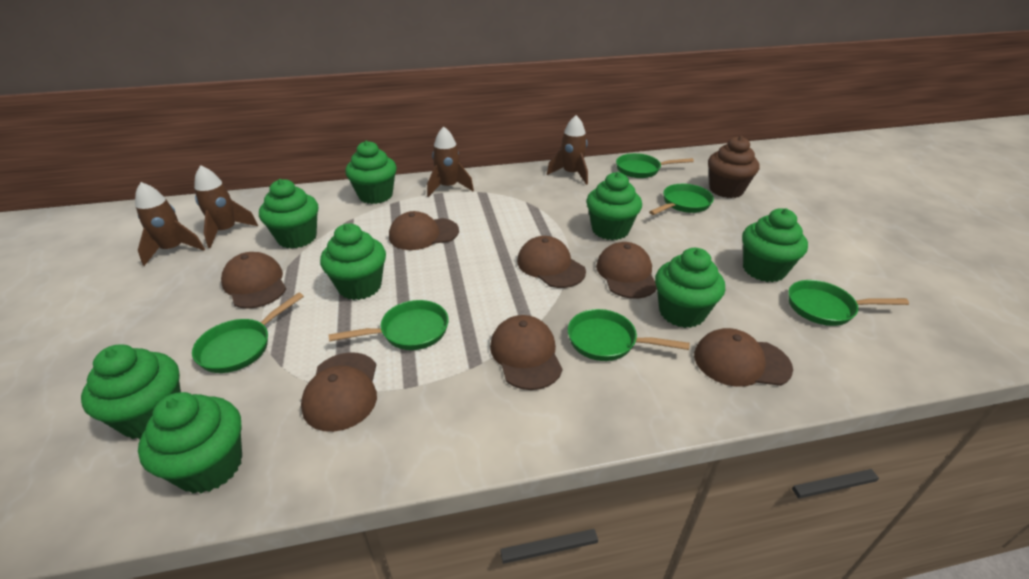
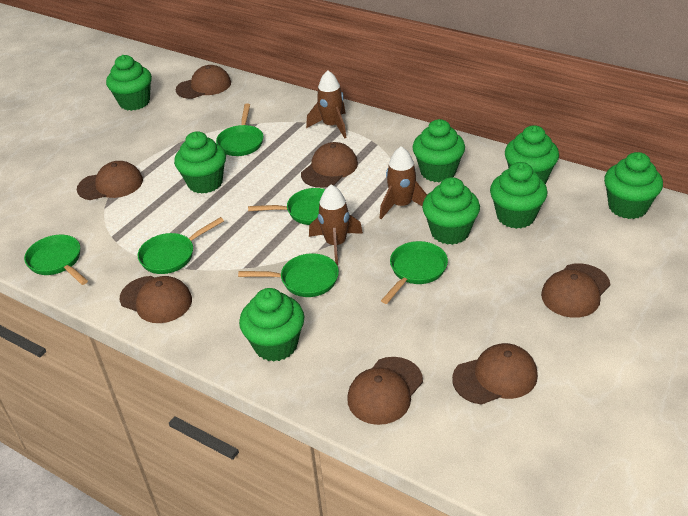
brown cupcake: 1 -> 0
brown rocket: 4 -> 3

